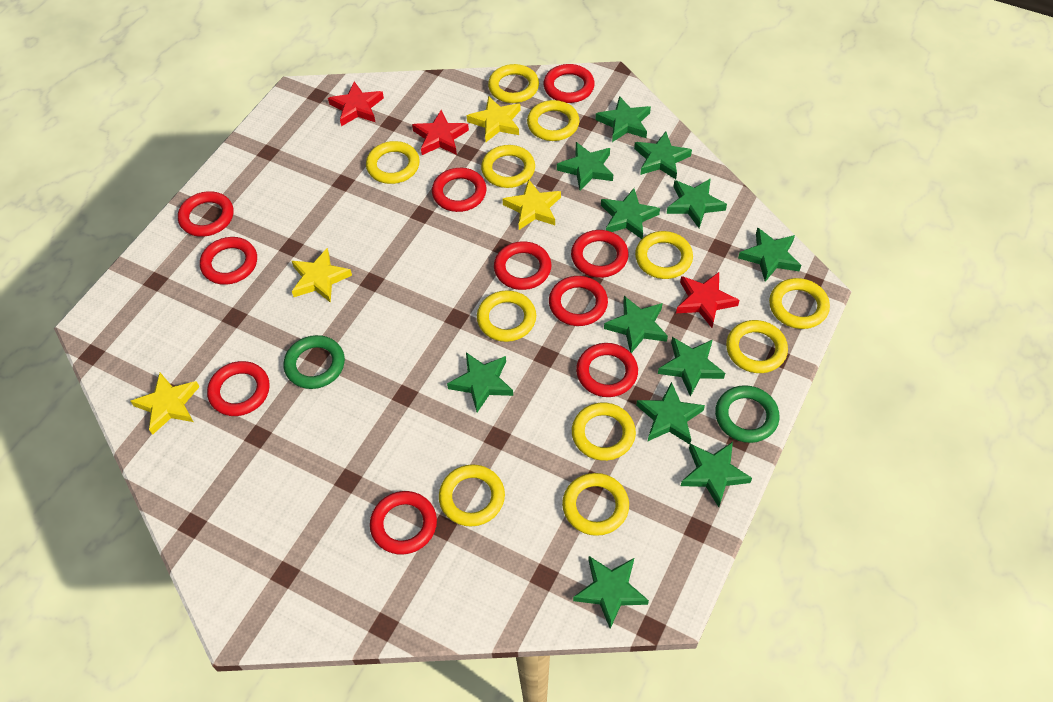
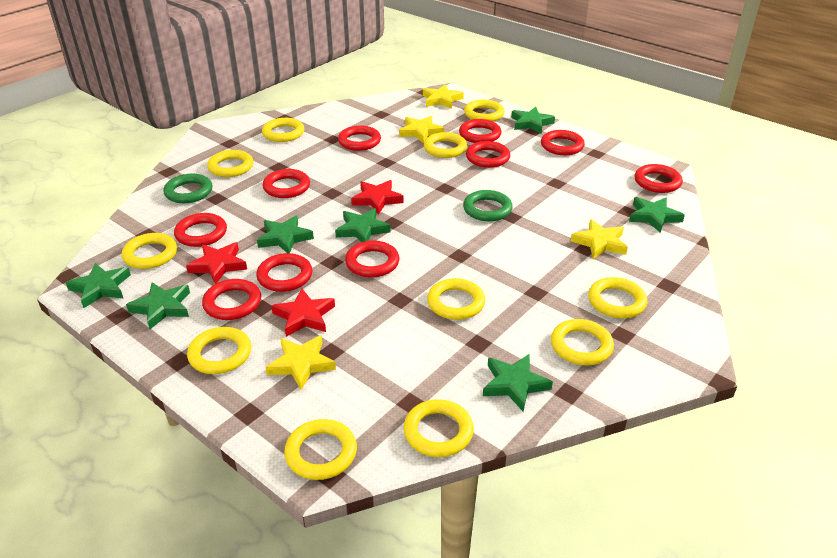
green star: 12 -> 7

